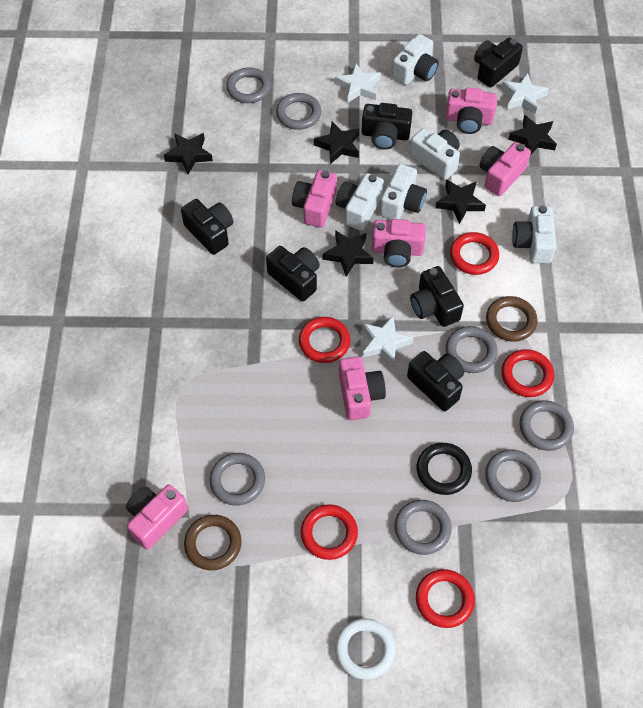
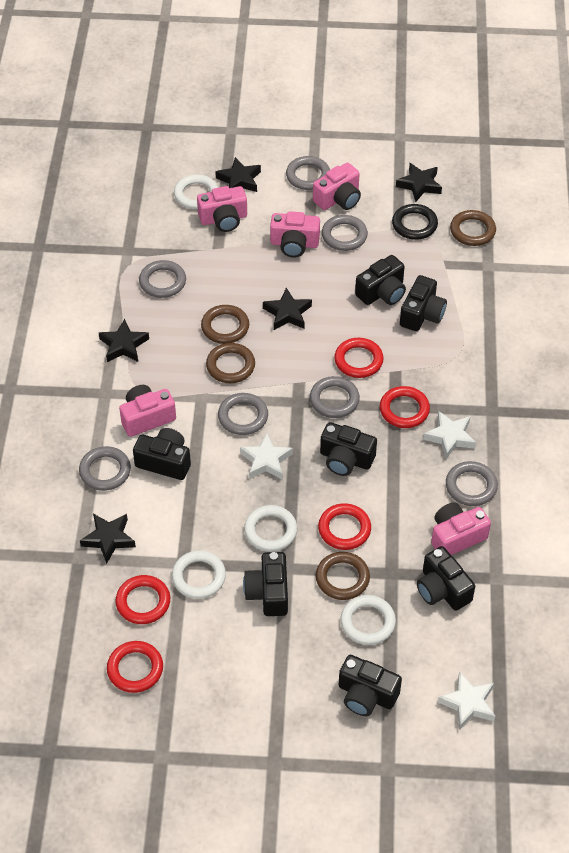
black camera: 6 -> 7
brown ring: 2 -> 4
pink camera: 6 -> 5
white camera: 5 -> 0
white ring: 1 -> 4

